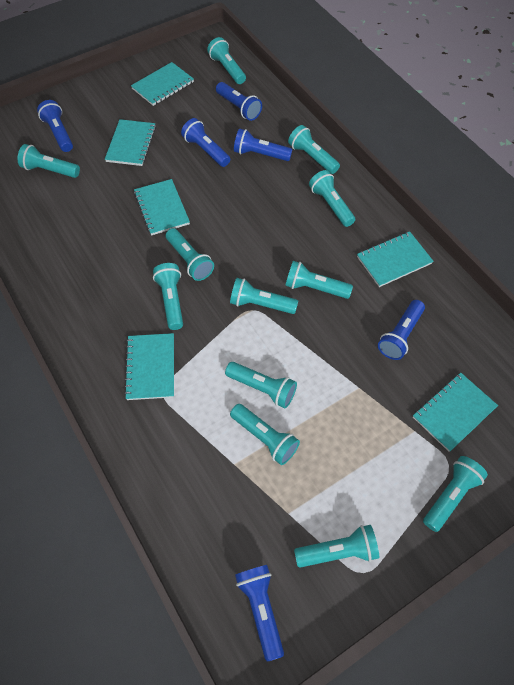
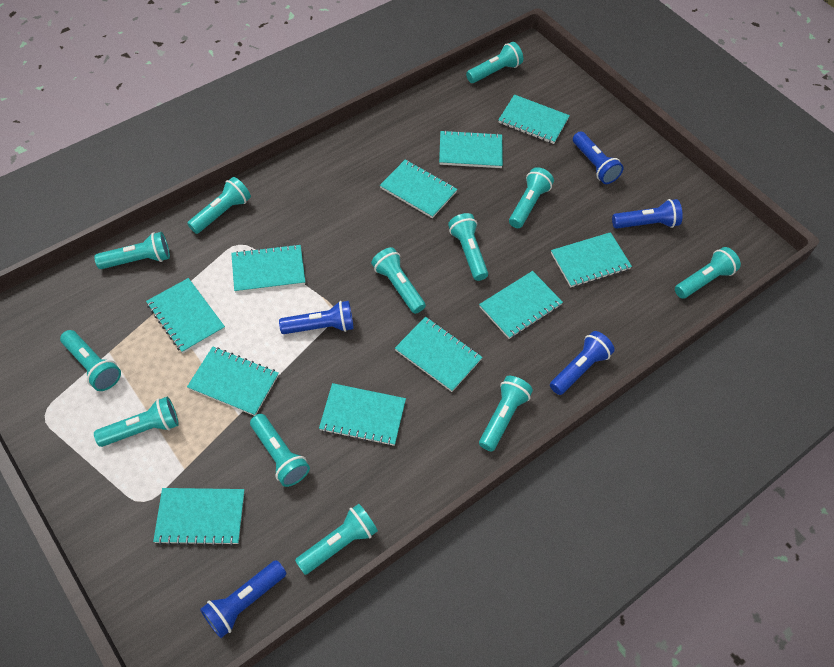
blue flashlight: 6 -> 5
turquoise notebook: 6 -> 11

